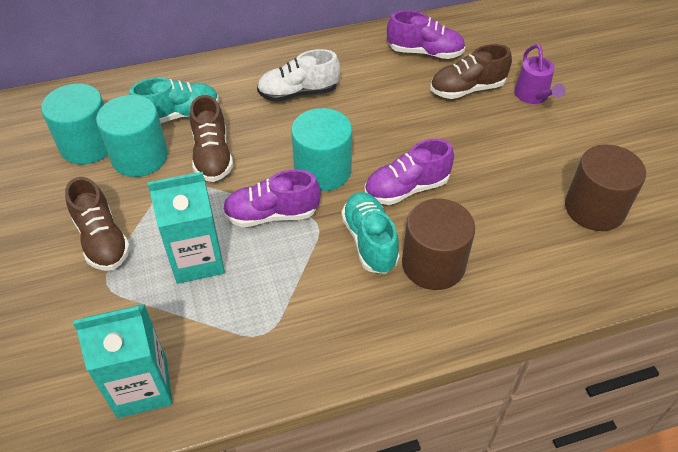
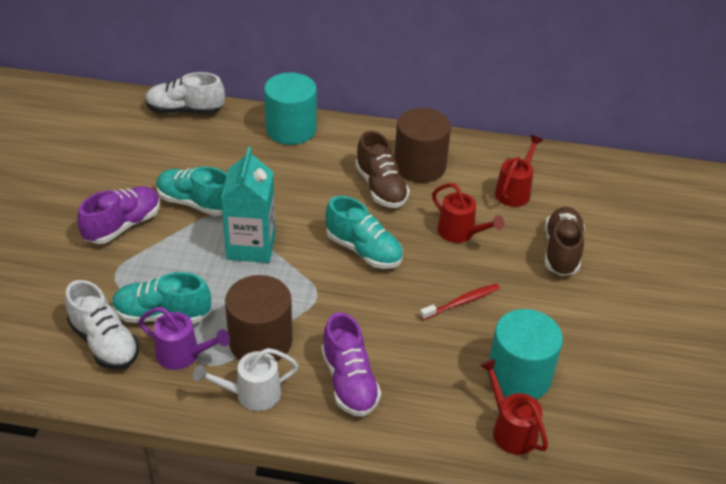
brown shoe: 3 -> 2
purple shoe: 3 -> 2
red toothbrush: 0 -> 1
red watering can: 0 -> 3
turquoise carton: 2 -> 1
turquoise cylinder: 3 -> 2
turquoise shoe: 2 -> 3
white shoe: 1 -> 2
white watering can: 0 -> 1

